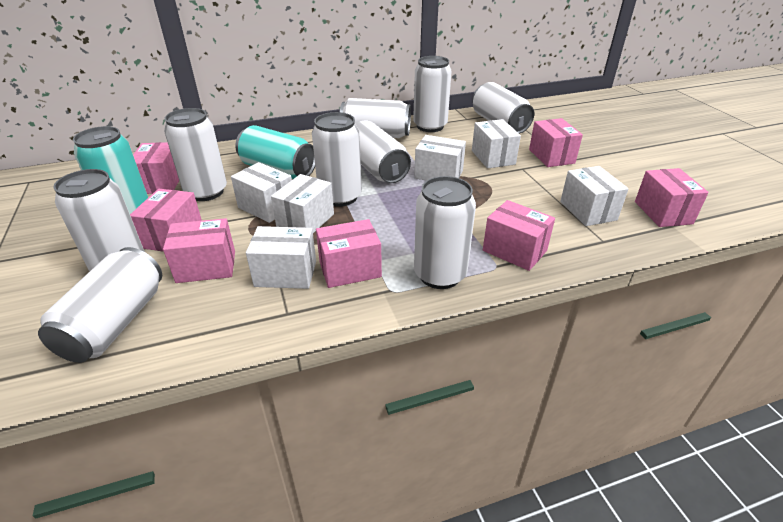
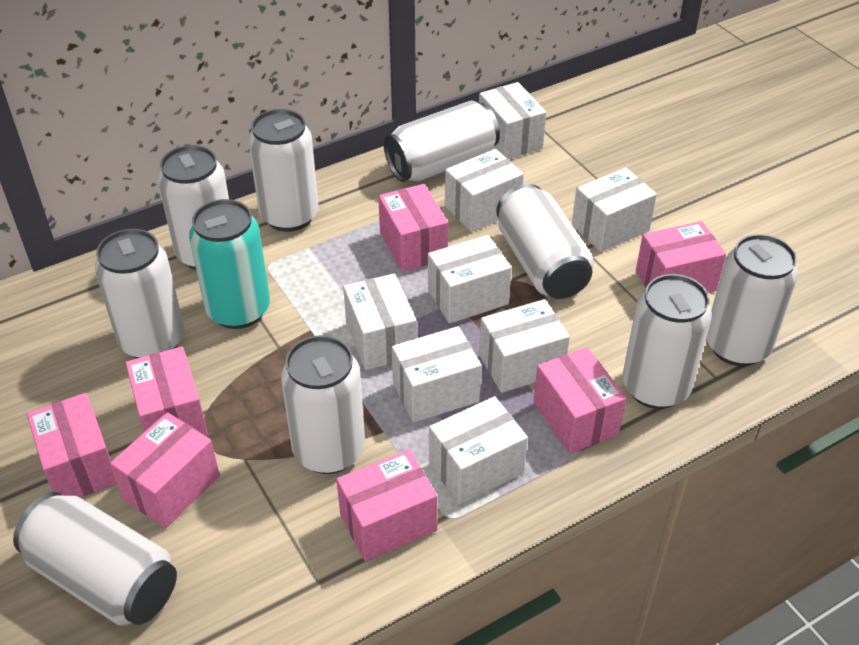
turquoise can: 2 -> 1
white box: 6 -> 8

